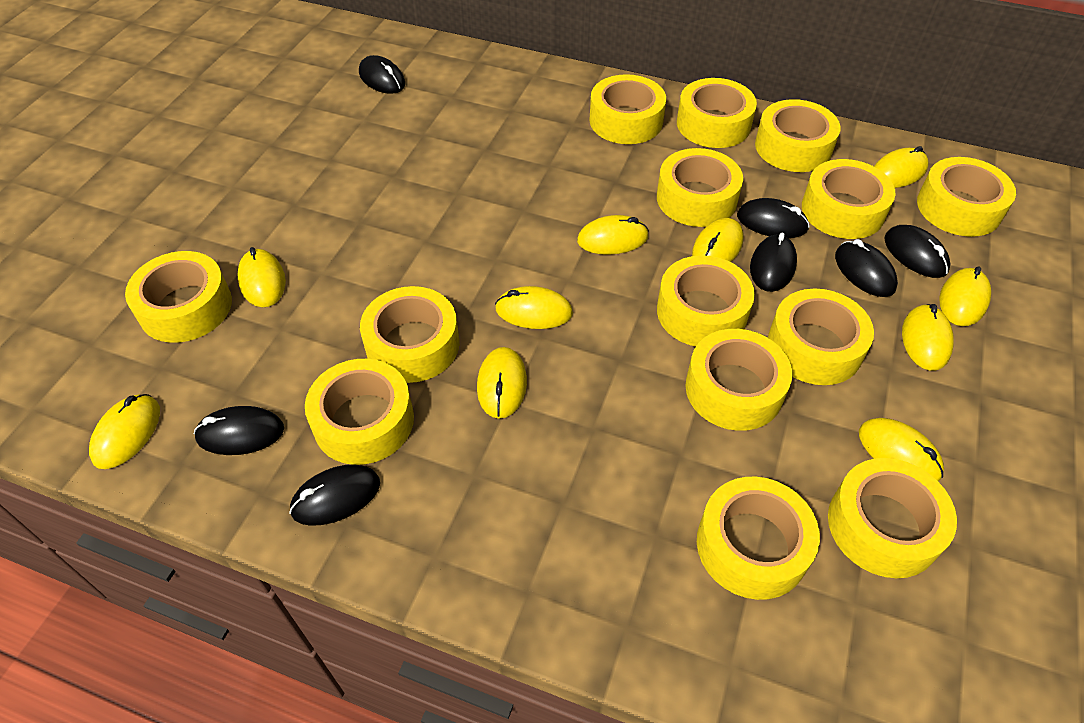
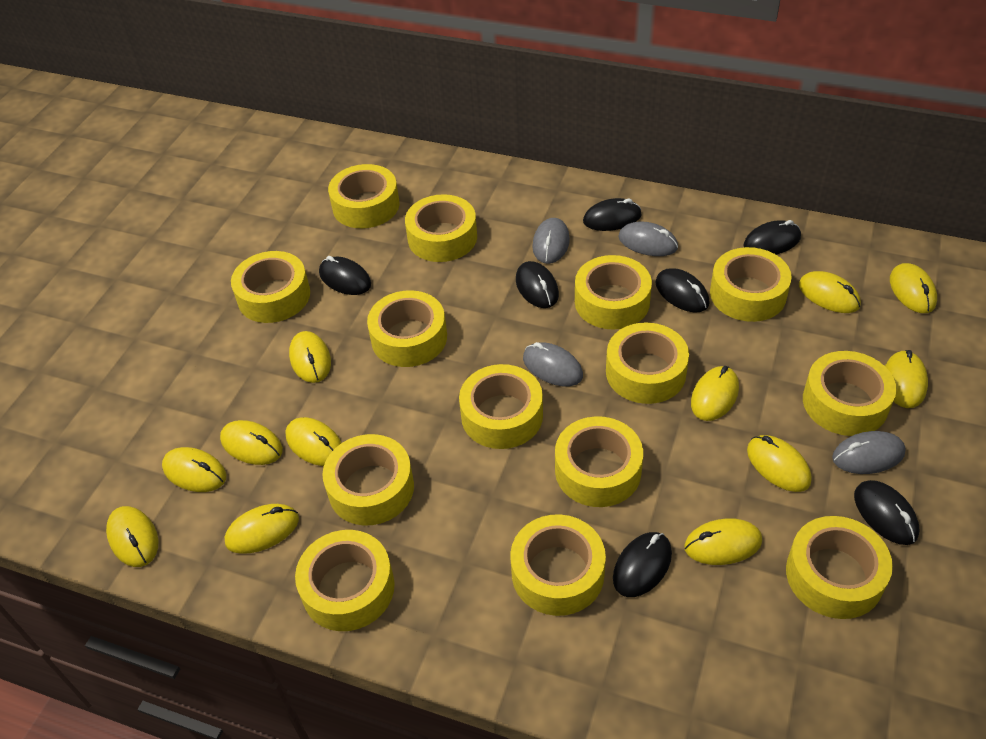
grey mouse: 0 -> 4
yellow mouse: 10 -> 12

